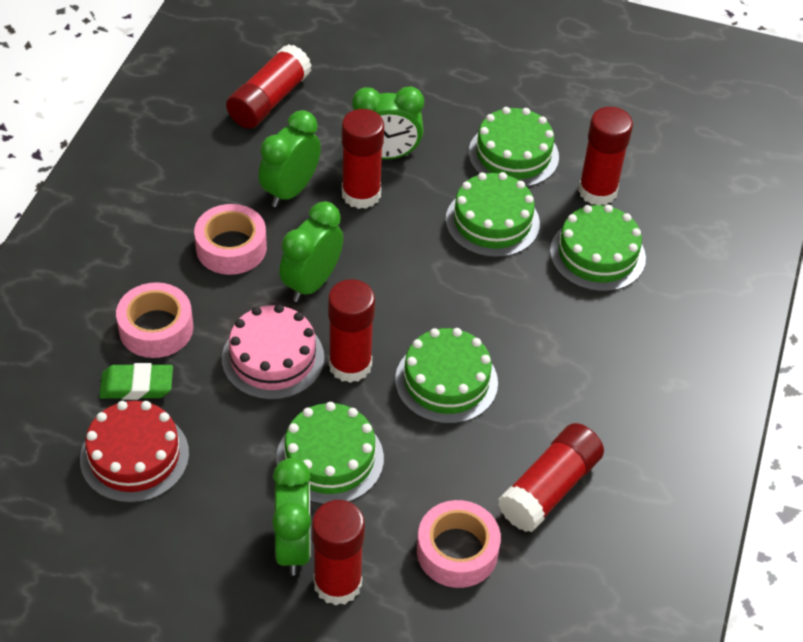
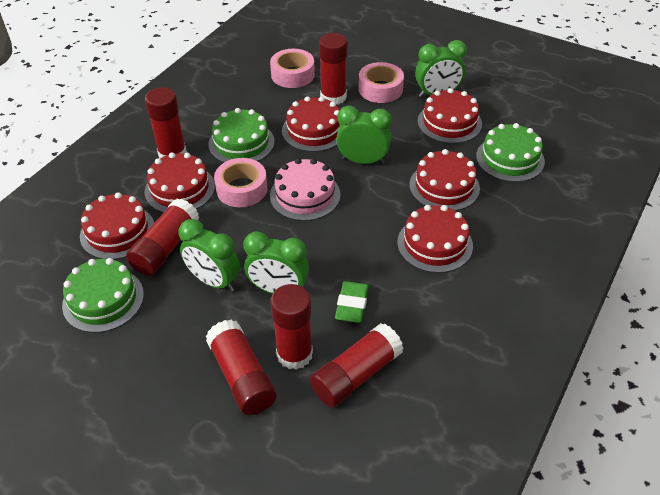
green cake: 5 -> 3
red cake: 1 -> 6

